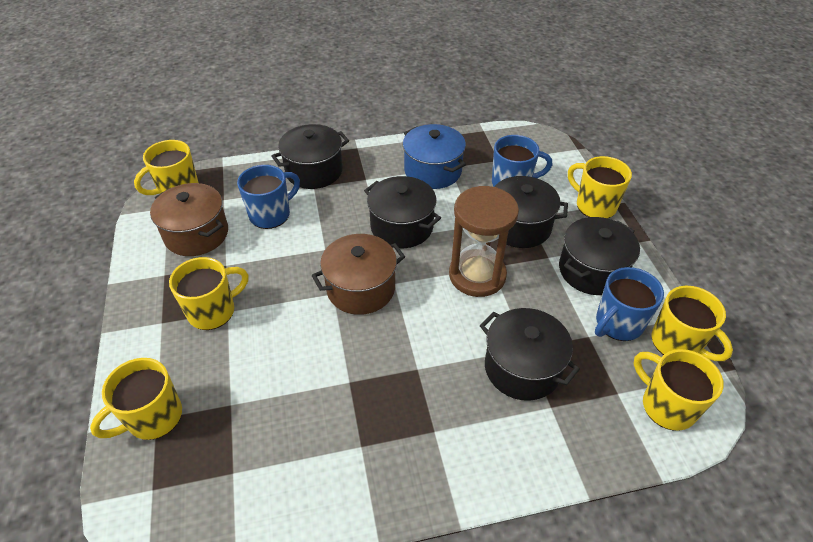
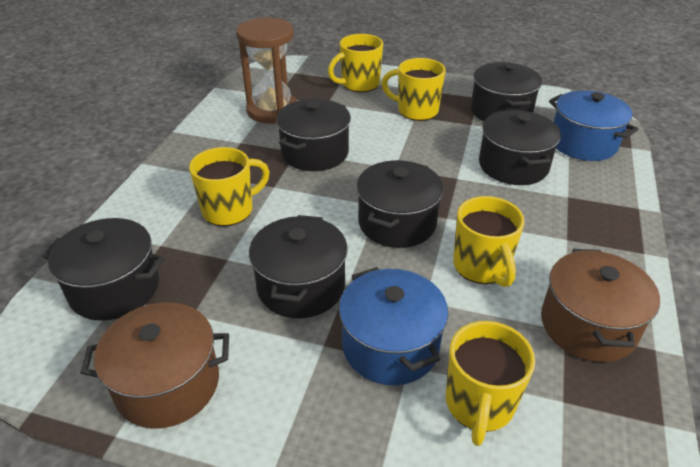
black pot: 5 -> 6
blue mug: 3 -> 0
blue pot: 1 -> 2
yellow mug: 6 -> 5

